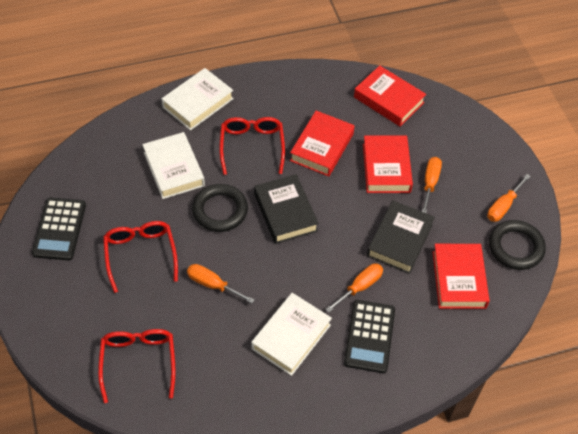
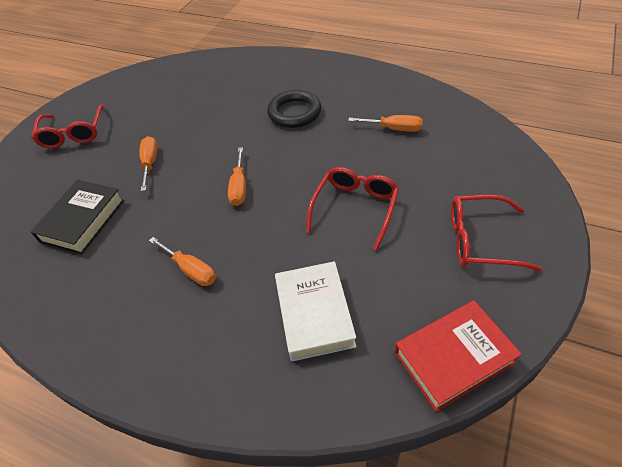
black book: 2 -> 1
black calculator: 2 -> 0
black ring: 2 -> 1
red book: 4 -> 1
white book: 3 -> 1

